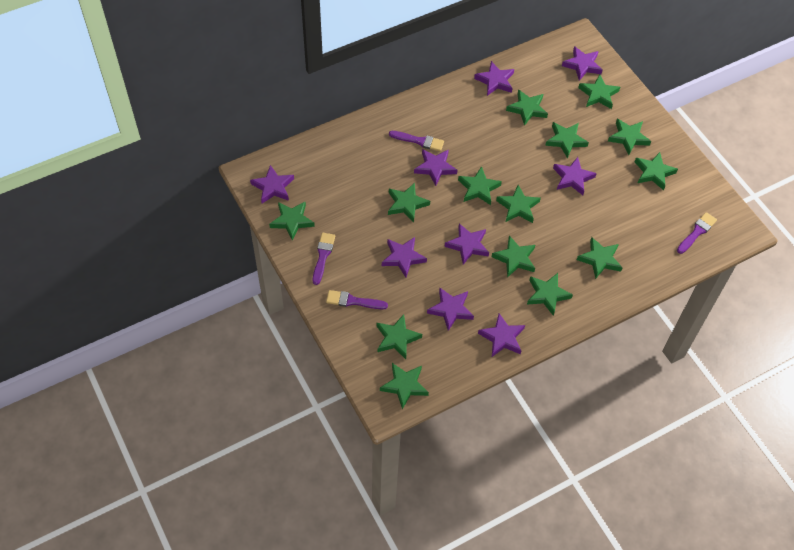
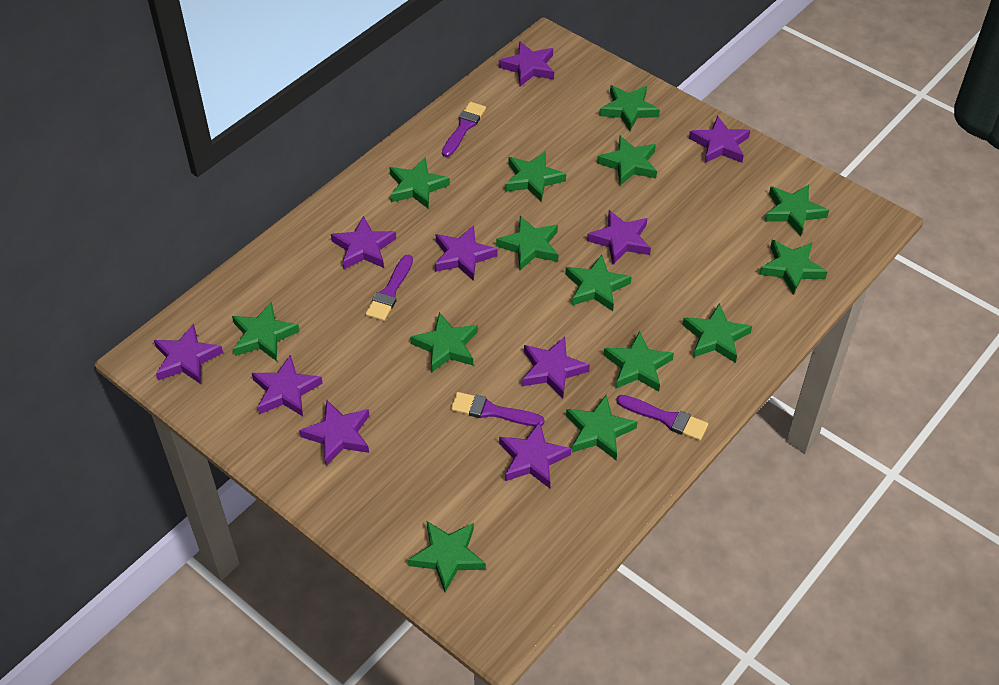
purple star: 9 -> 10

